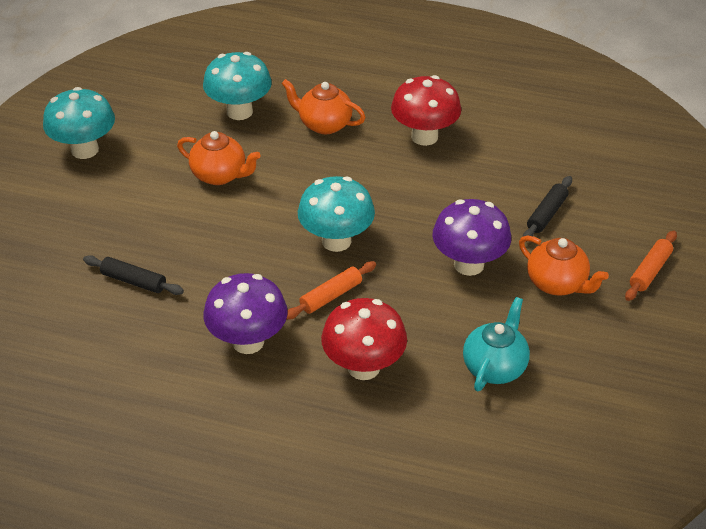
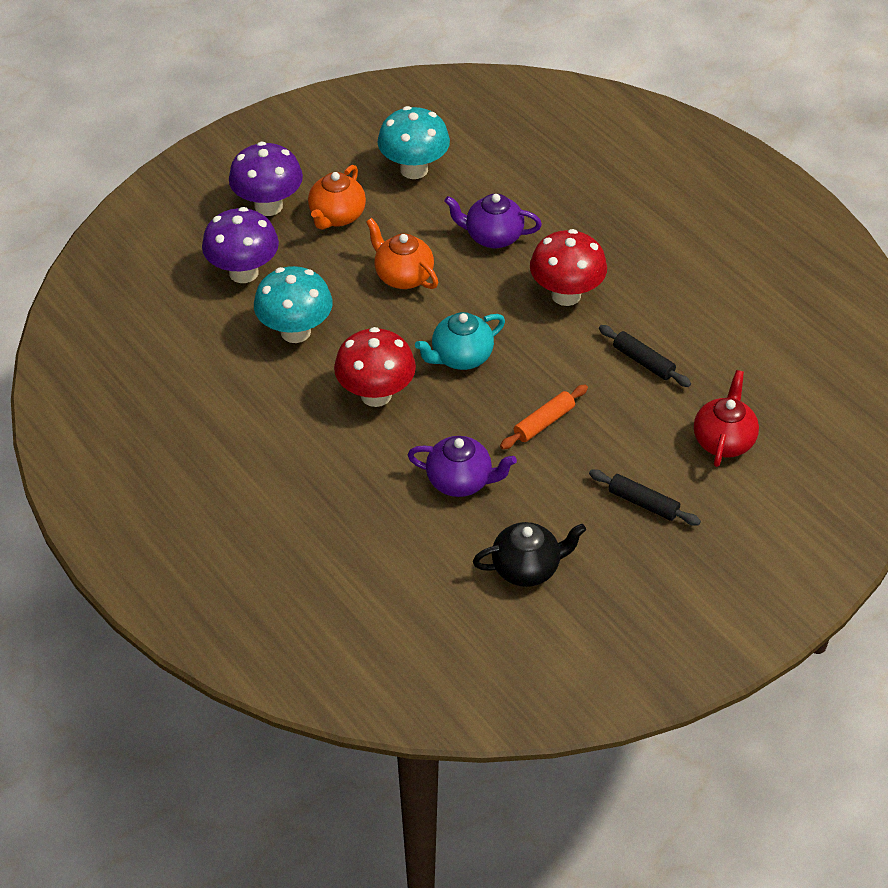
black teapot: 0 -> 1
orange rolling pin: 2 -> 1
orange teapot: 3 -> 2
purple teapot: 0 -> 2
red teapot: 0 -> 1
turquoise mushroom: 3 -> 2

